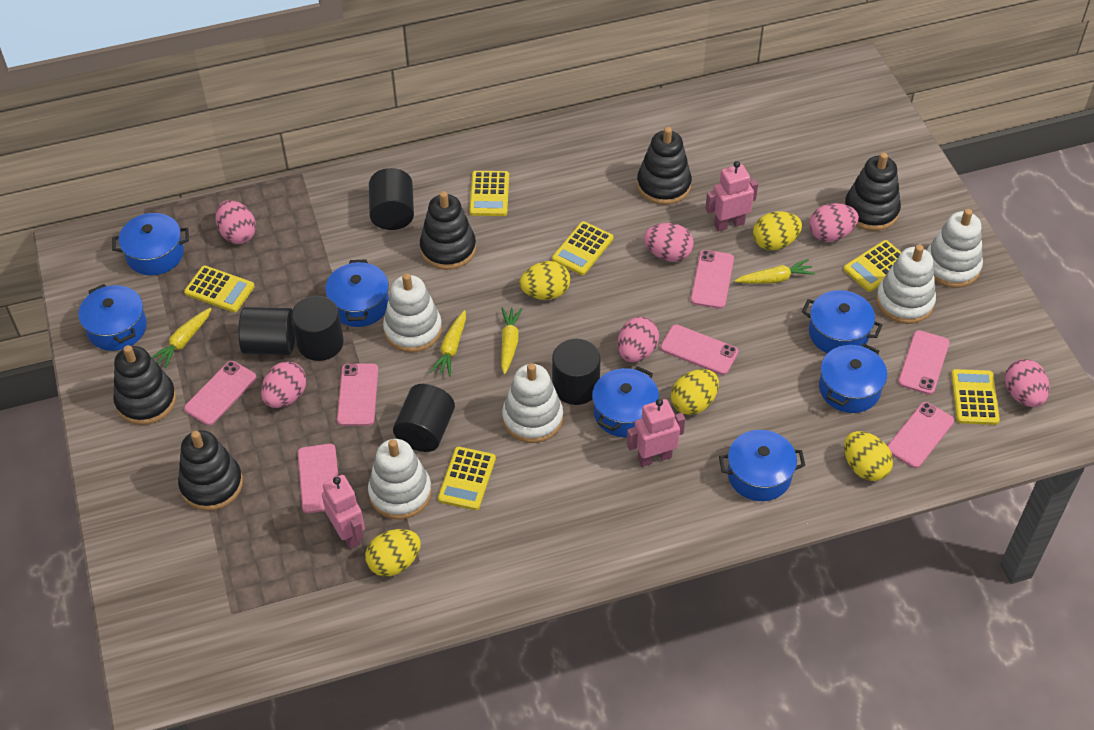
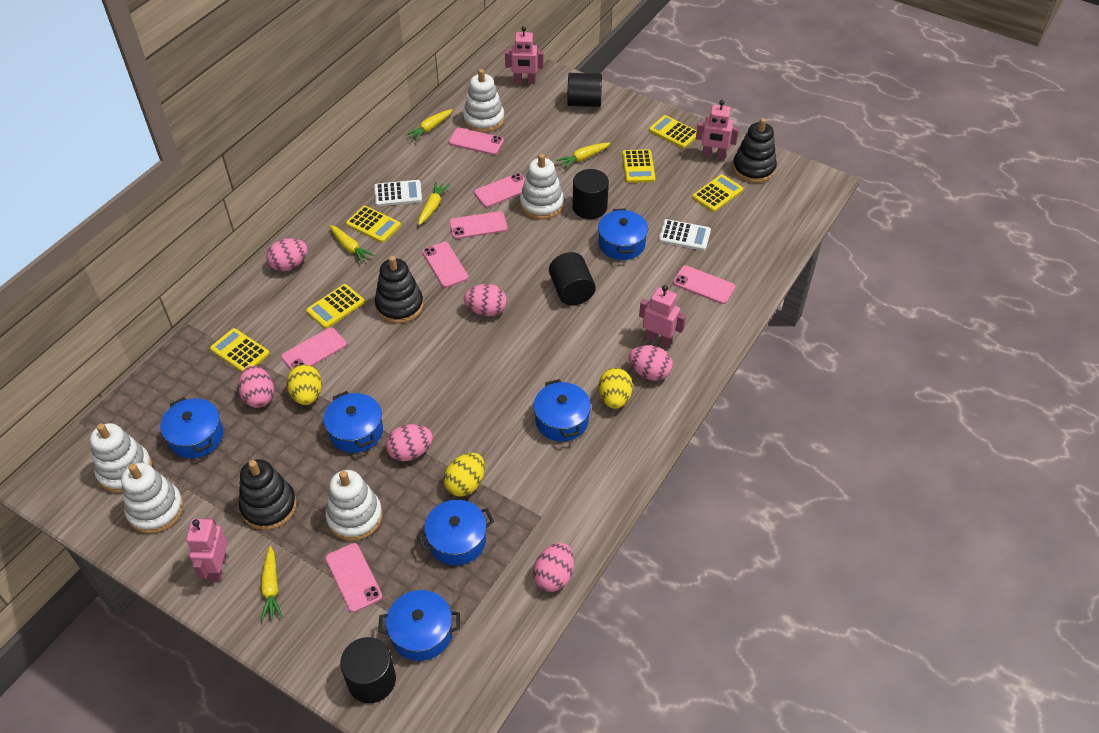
black cylinder: 5 -> 4
black stacking toy: 5 -> 3
blue pot: 7 -> 6
pink robot: 3 -> 4
white calculator: 0 -> 2
yellow carrot: 4 -> 5
yellow egg: 5 -> 3

